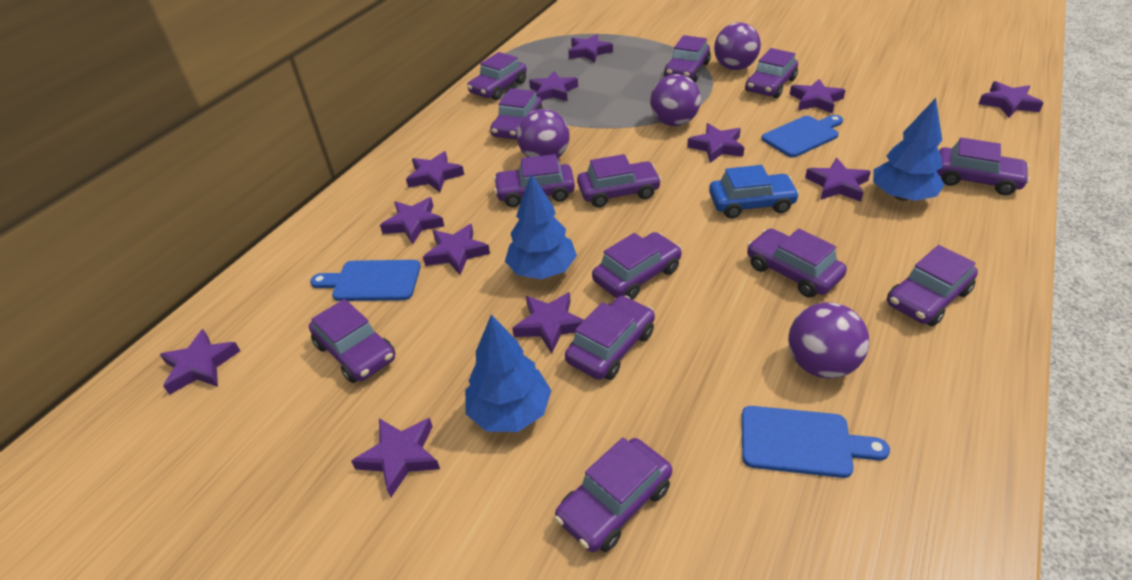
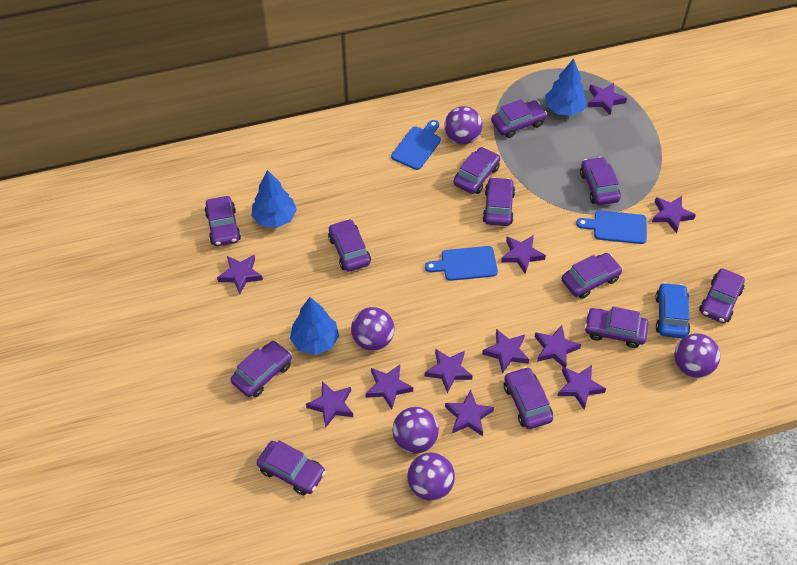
purple ball: 4 -> 5
purple car: 13 -> 12
purple star: 12 -> 11

